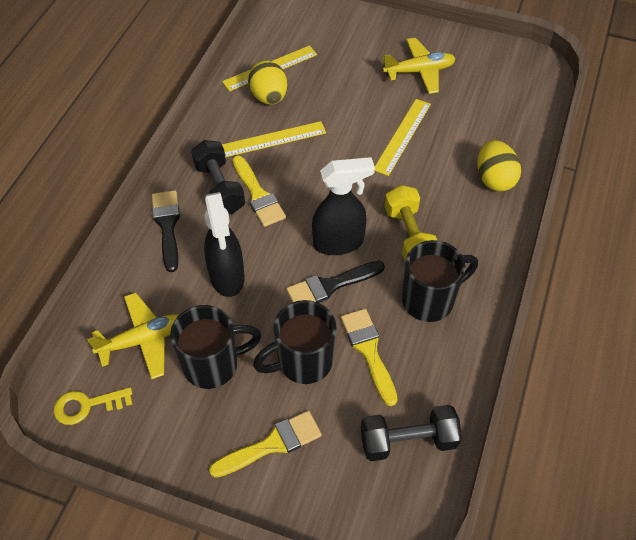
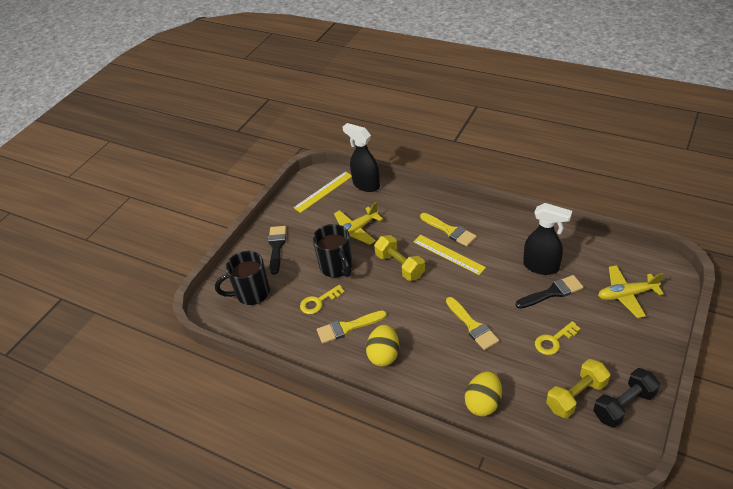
black dumbbell: 2 -> 1
black mug: 3 -> 2
yellow dumbbell: 1 -> 2
yellow key: 1 -> 2
yellow ruler: 3 -> 2

